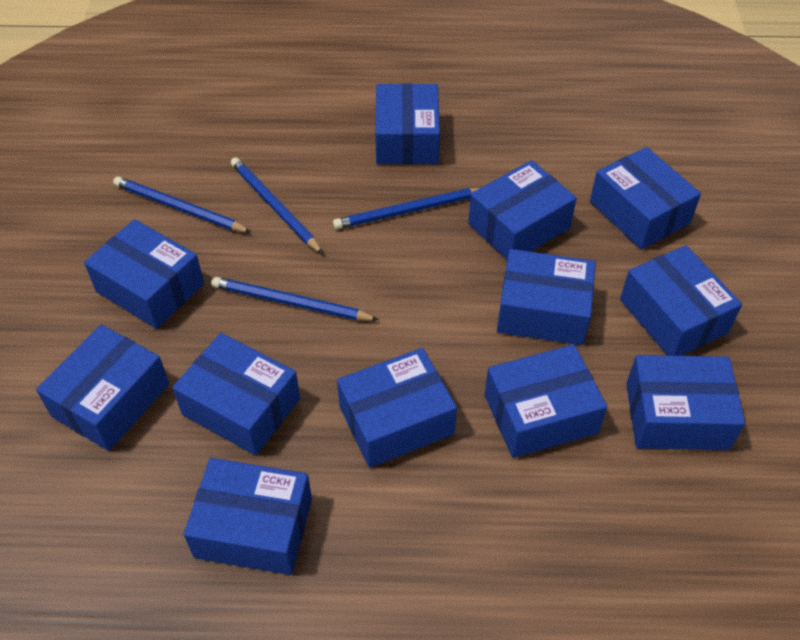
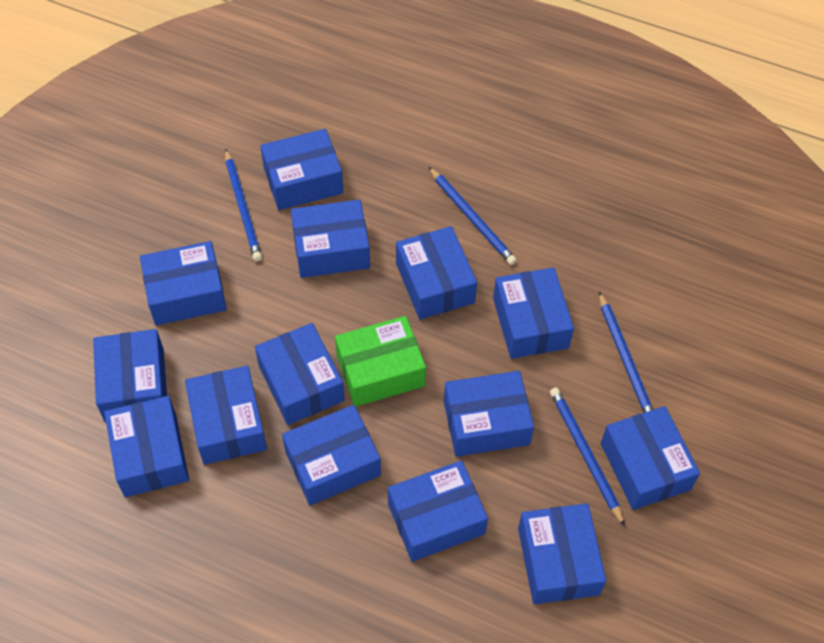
blue box: 12 -> 14
green box: 0 -> 1

